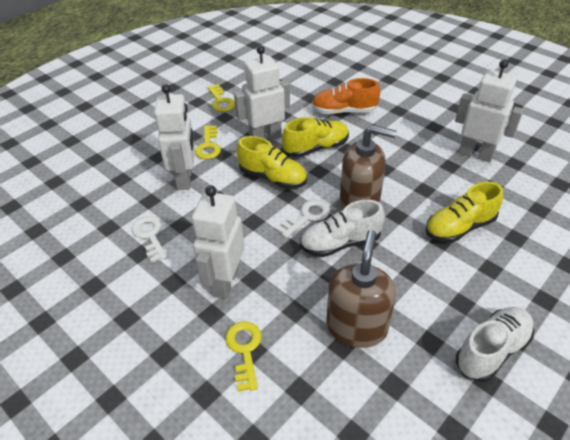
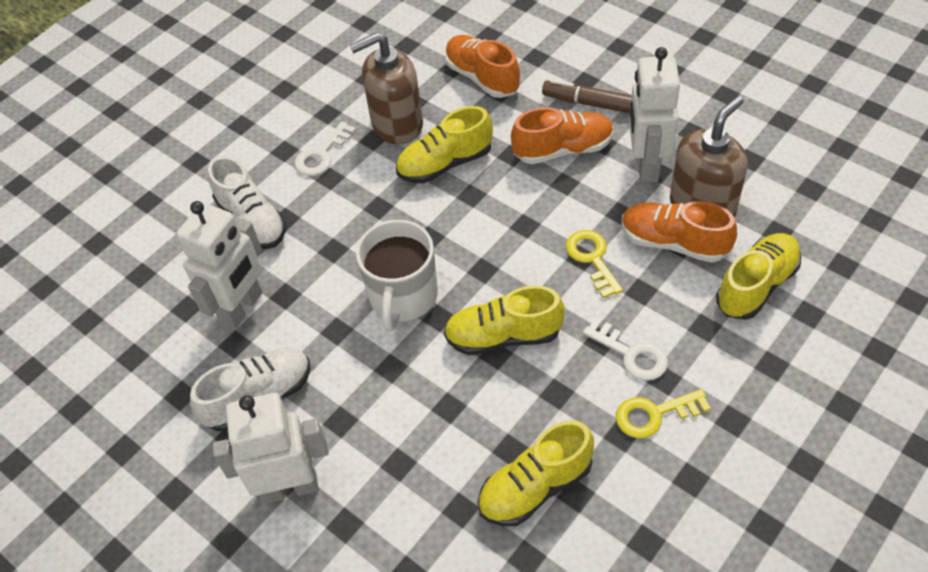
brown marker: 0 -> 1
orange shoe: 1 -> 3
white mug: 0 -> 1
white robot: 4 -> 3
yellow key: 3 -> 2
yellow shoe: 3 -> 4

